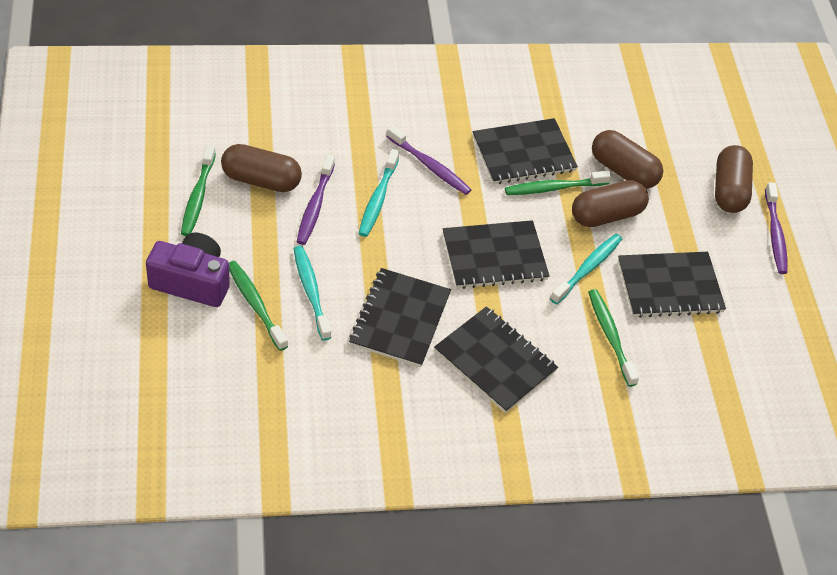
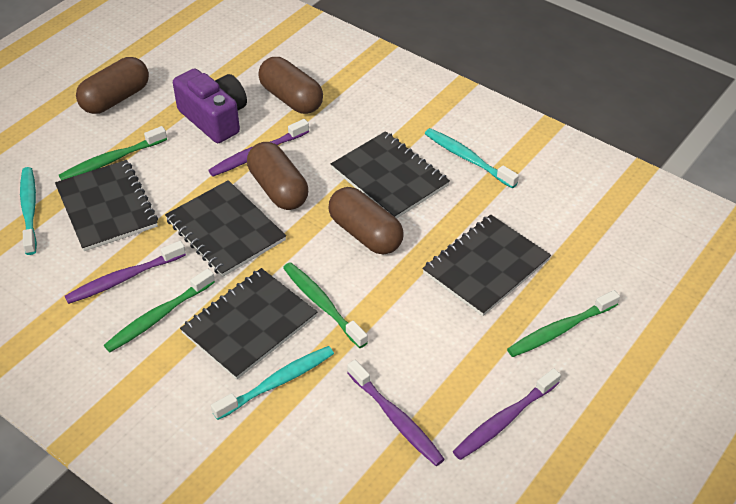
purple toothbrush: 3 -> 4

